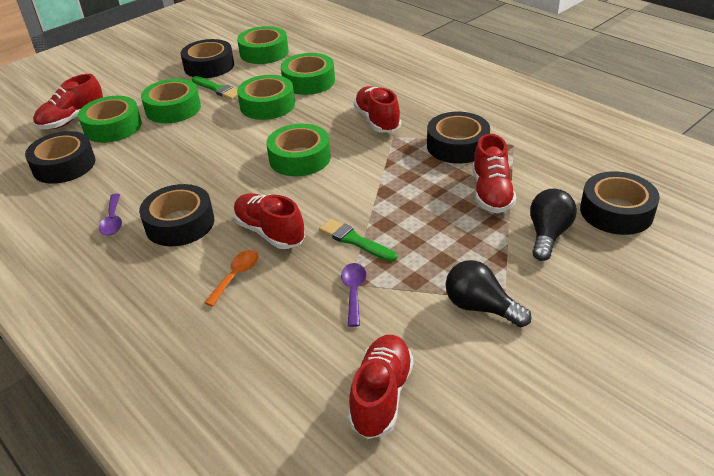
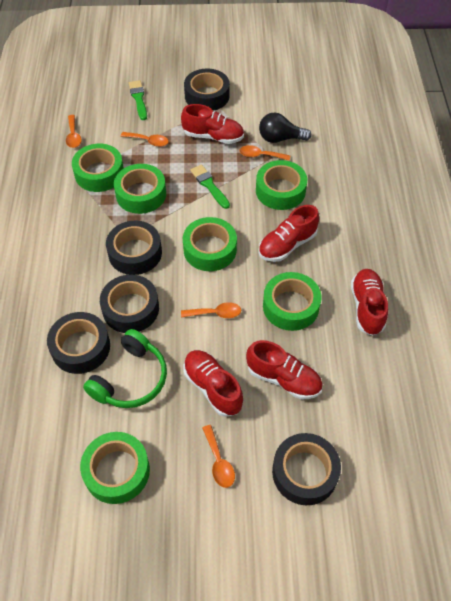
black light bulb: 2 -> 1
green headphones: 0 -> 1
orange spoon: 1 -> 5
purple spoon: 2 -> 0

